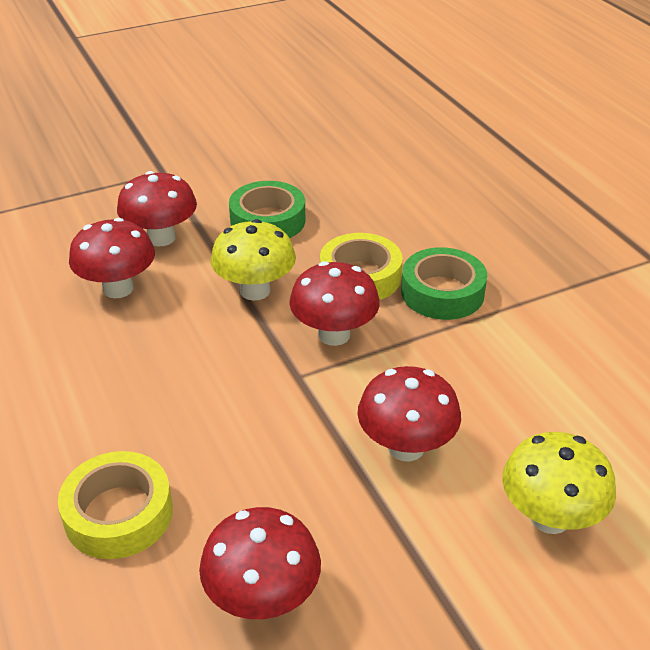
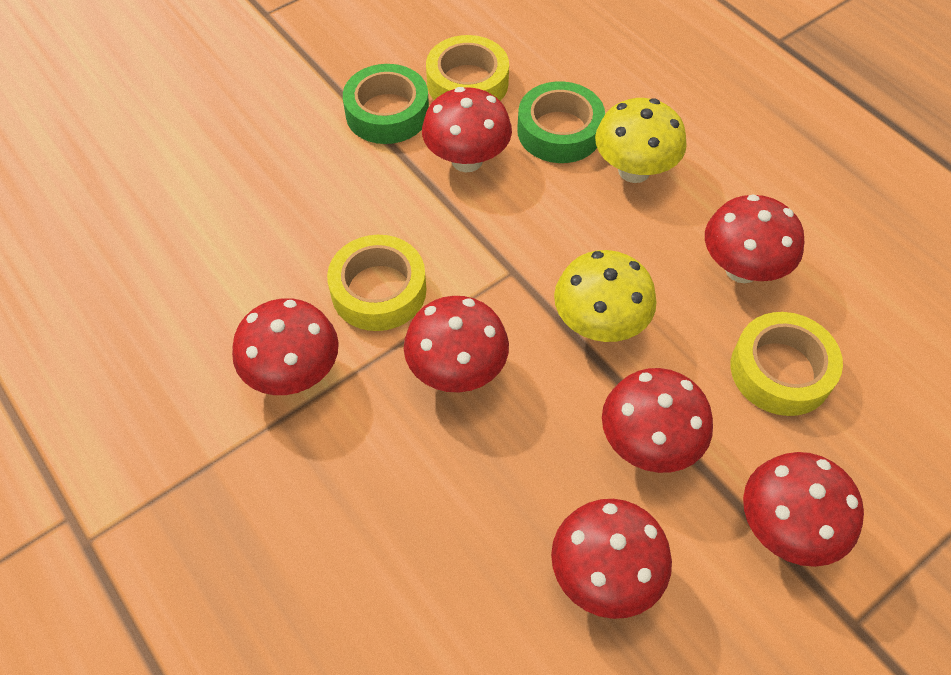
red mushroom: 5 -> 7
yellow tape: 2 -> 3

